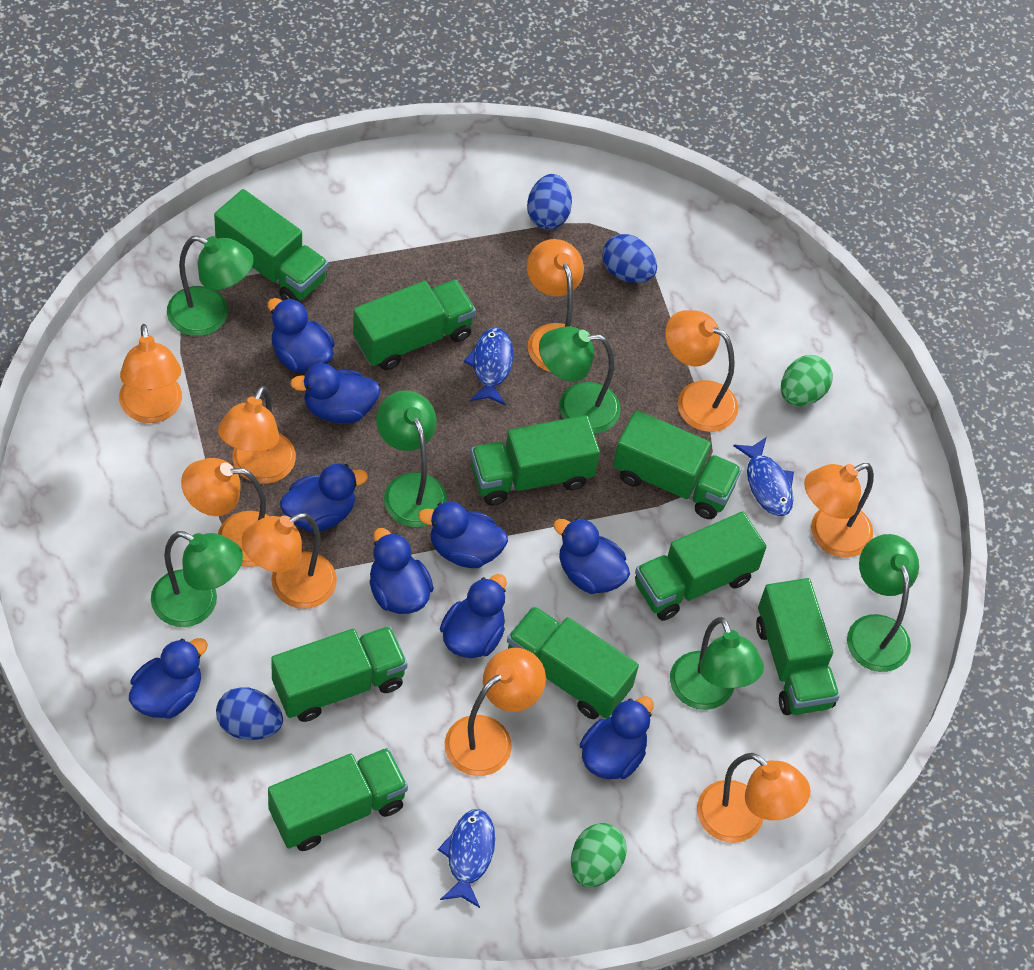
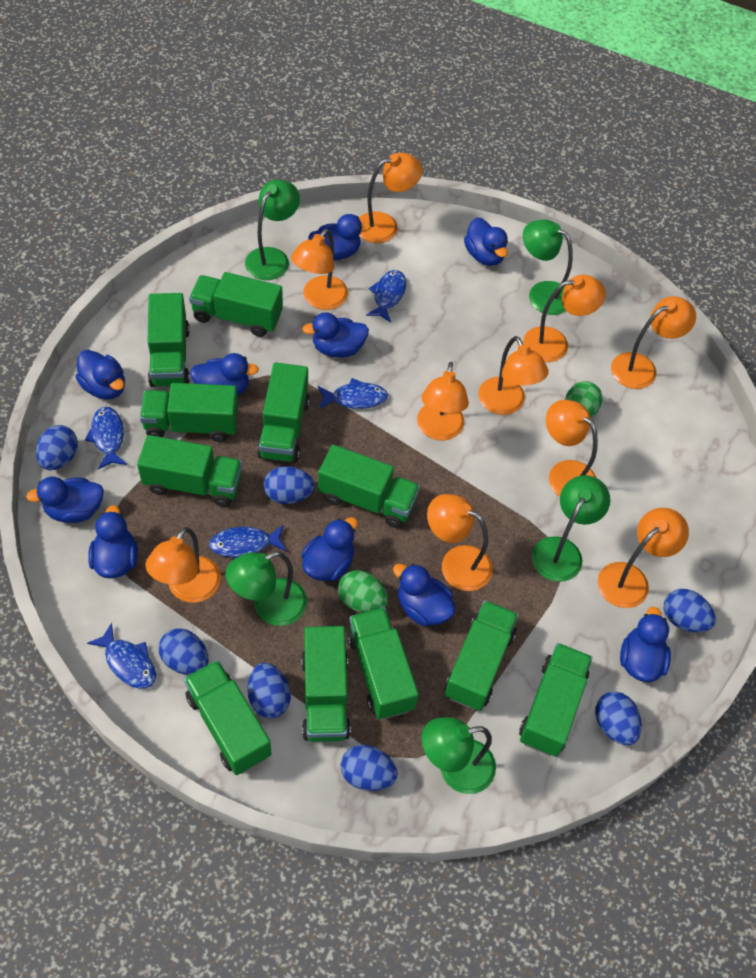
blue duck: 9 -> 10
blue egg: 3 -> 7
blue fish: 3 -> 5
green lamp: 6 -> 5
green truck: 9 -> 11
orange lamp: 9 -> 10

